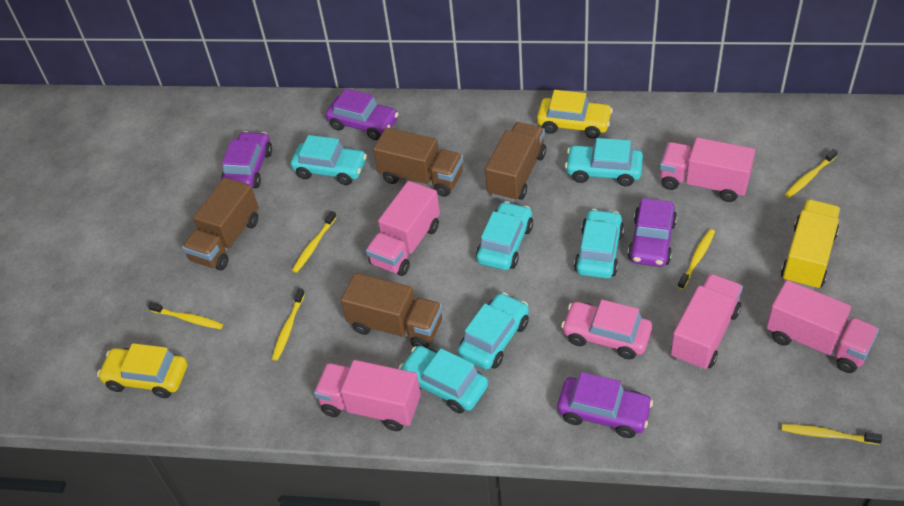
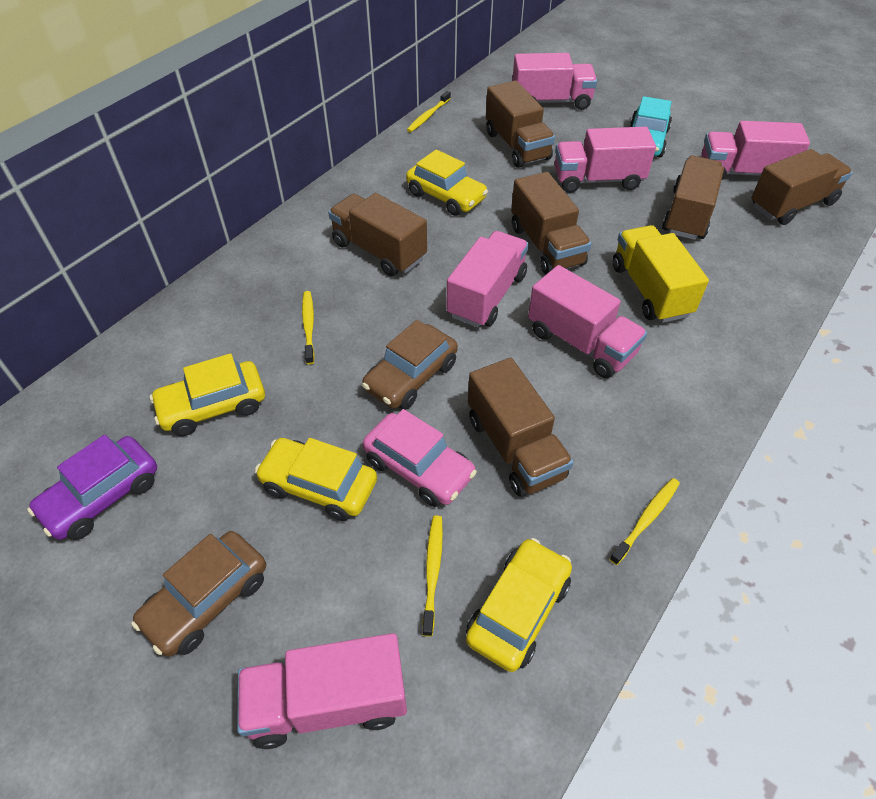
brown car: 0 -> 2
brown truck: 4 -> 6
pink truck: 5 -> 6
purple car: 4 -> 1
turquoise car: 6 -> 1
yellow car: 2 -> 4
yellow toothbrush: 6 -> 4

